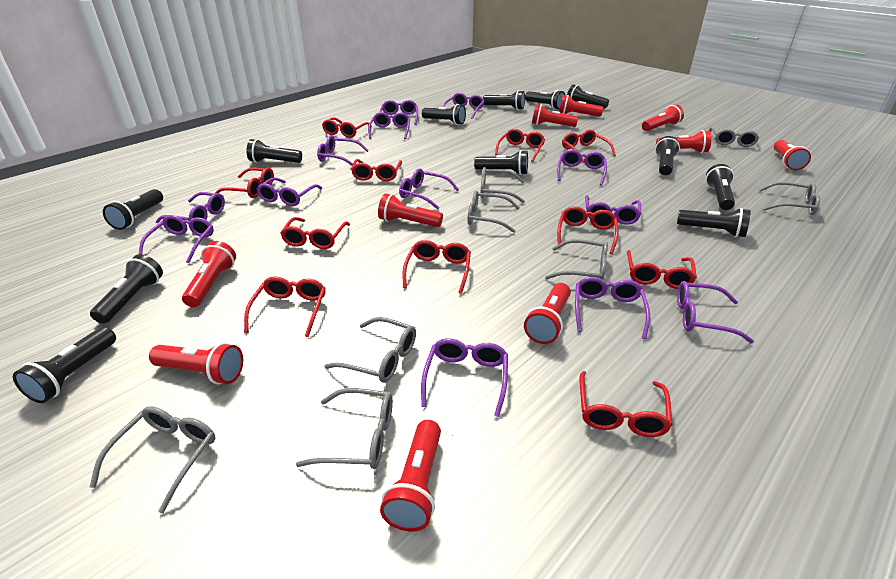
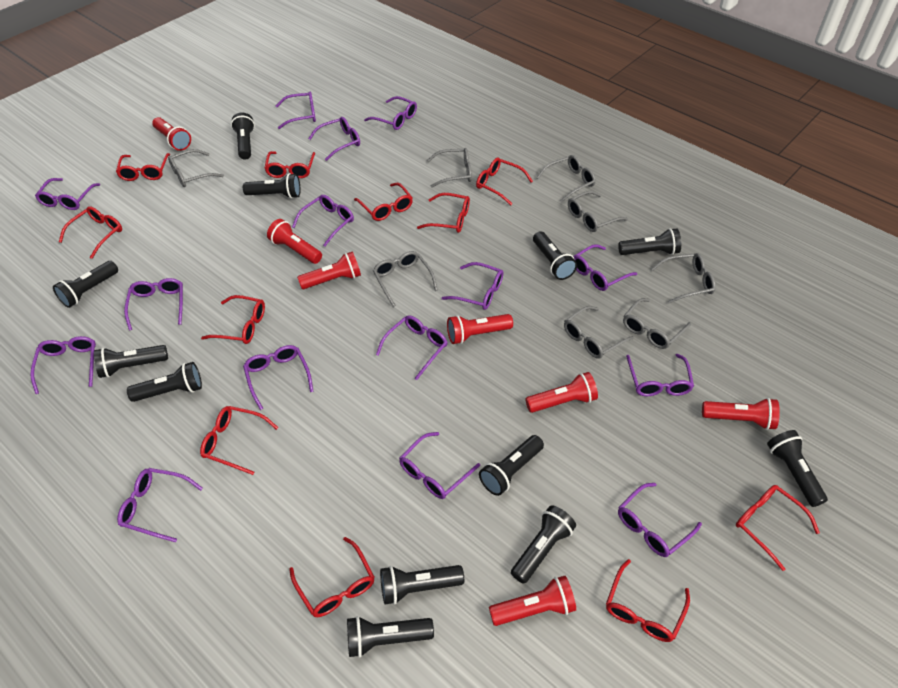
purple glasses: 13 -> 15
red flashlight: 10 -> 7

